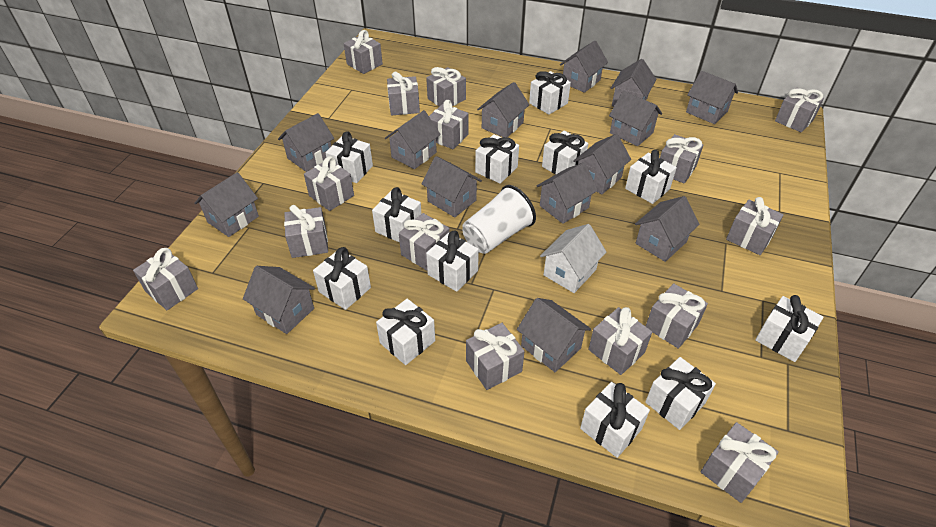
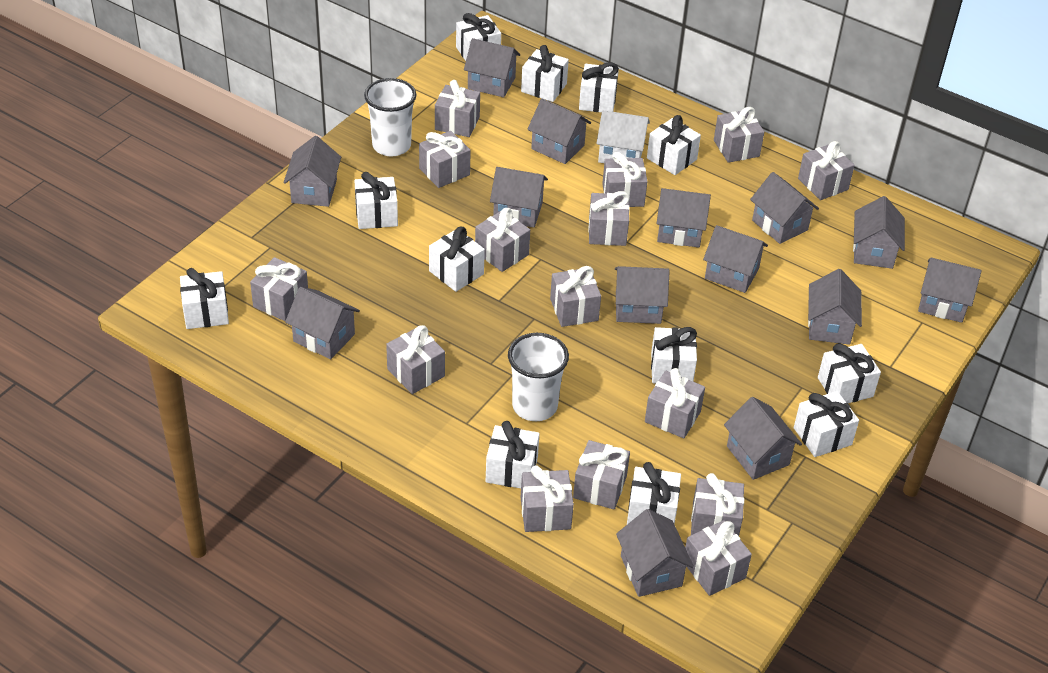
white cup: 1 -> 2

